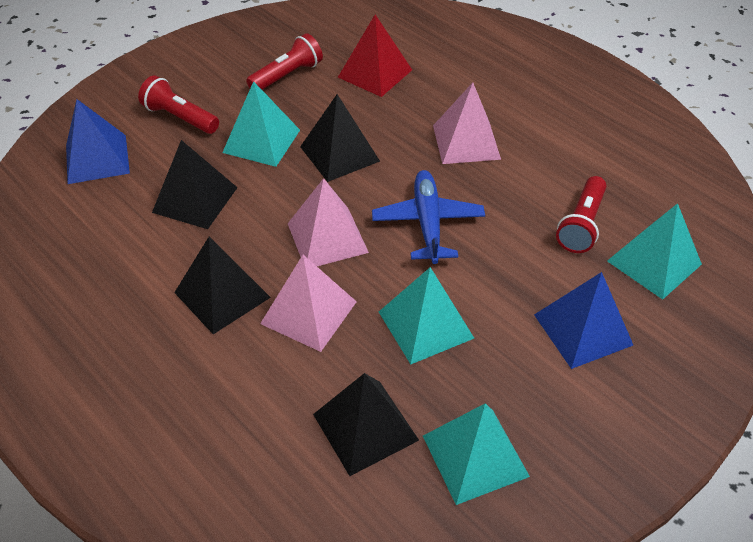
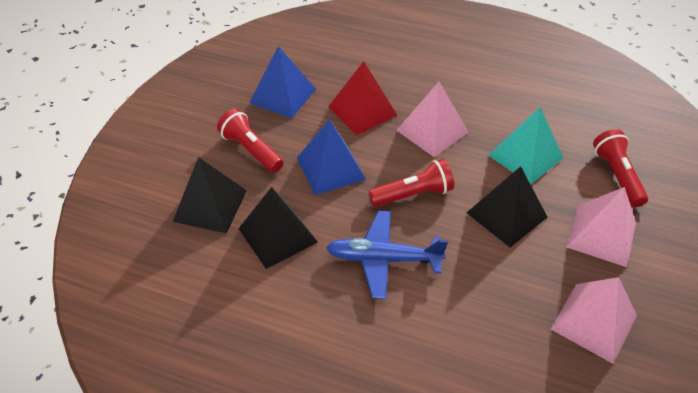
black pyramid: 4 -> 3
turquoise pyramid: 4 -> 1

